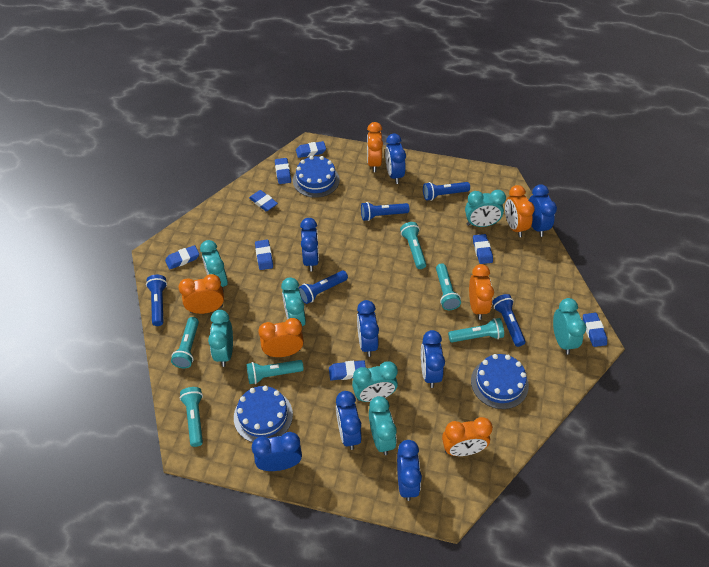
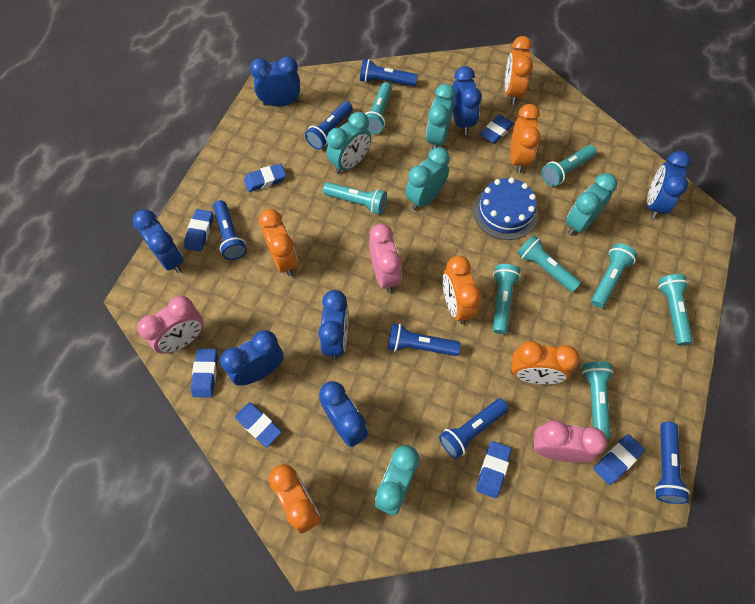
blue cake: 3 -> 1
blue clock: 8 -> 7
blue eraser: 8 -> 7
blue flashlight: 5 -> 6
pink clock: 0 -> 3
turquoise clock: 7 -> 5
turquoise flashlight: 6 -> 8

